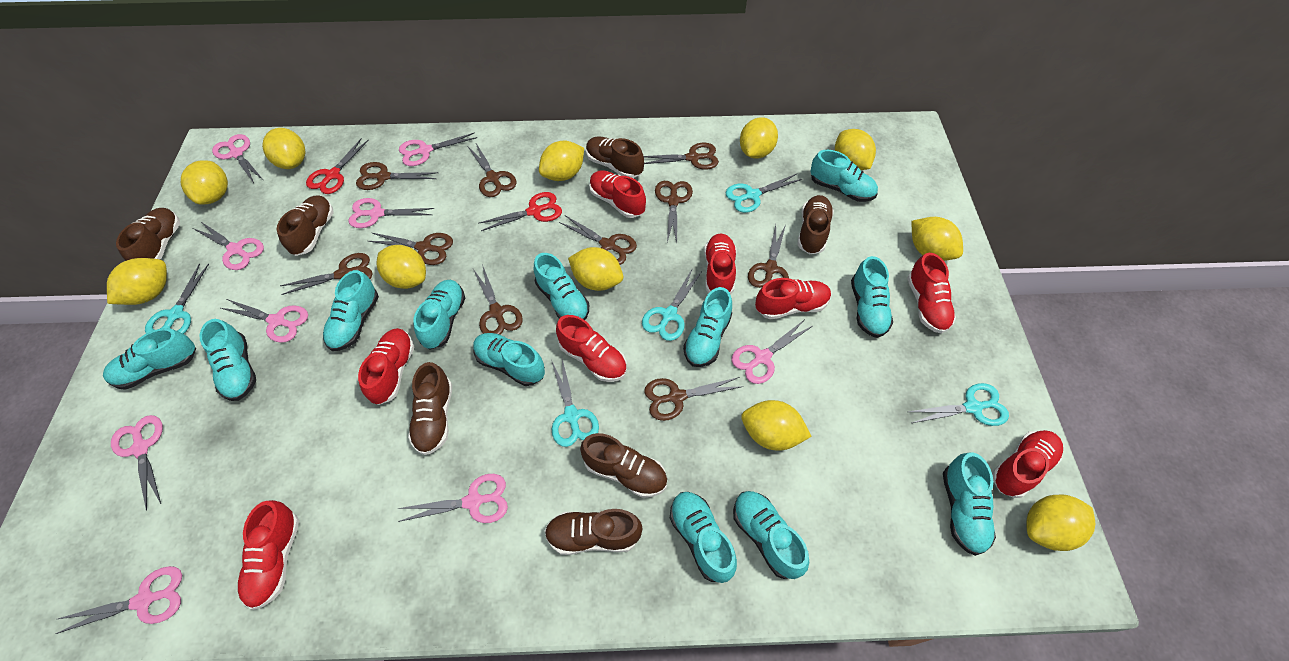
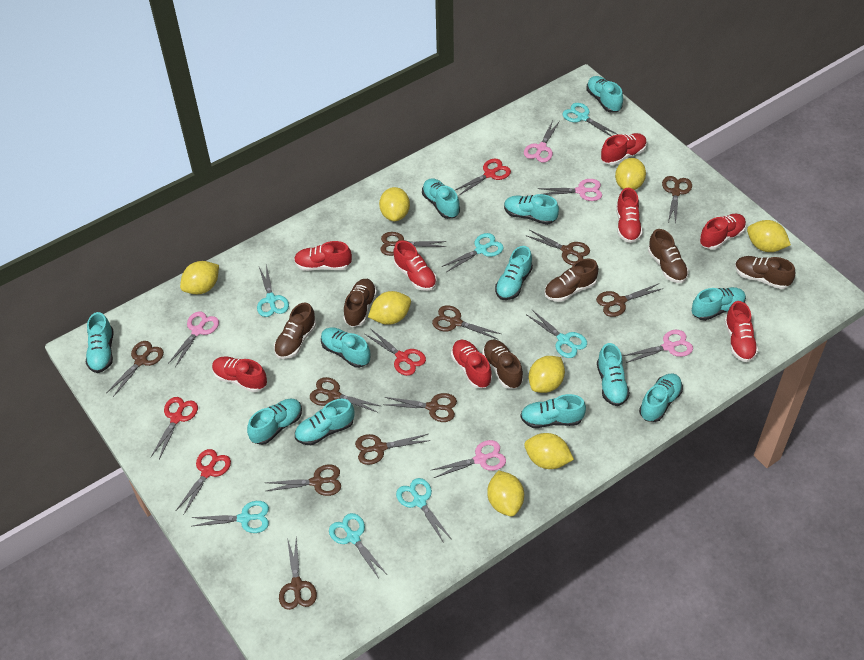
brown scissors: 10 -> 11
brown shoe: 7 -> 6
pink scissors: 9 -> 5
red scissors: 2 -> 4
turquoise scissors: 5 -> 7
yellow lemon: 11 -> 8

